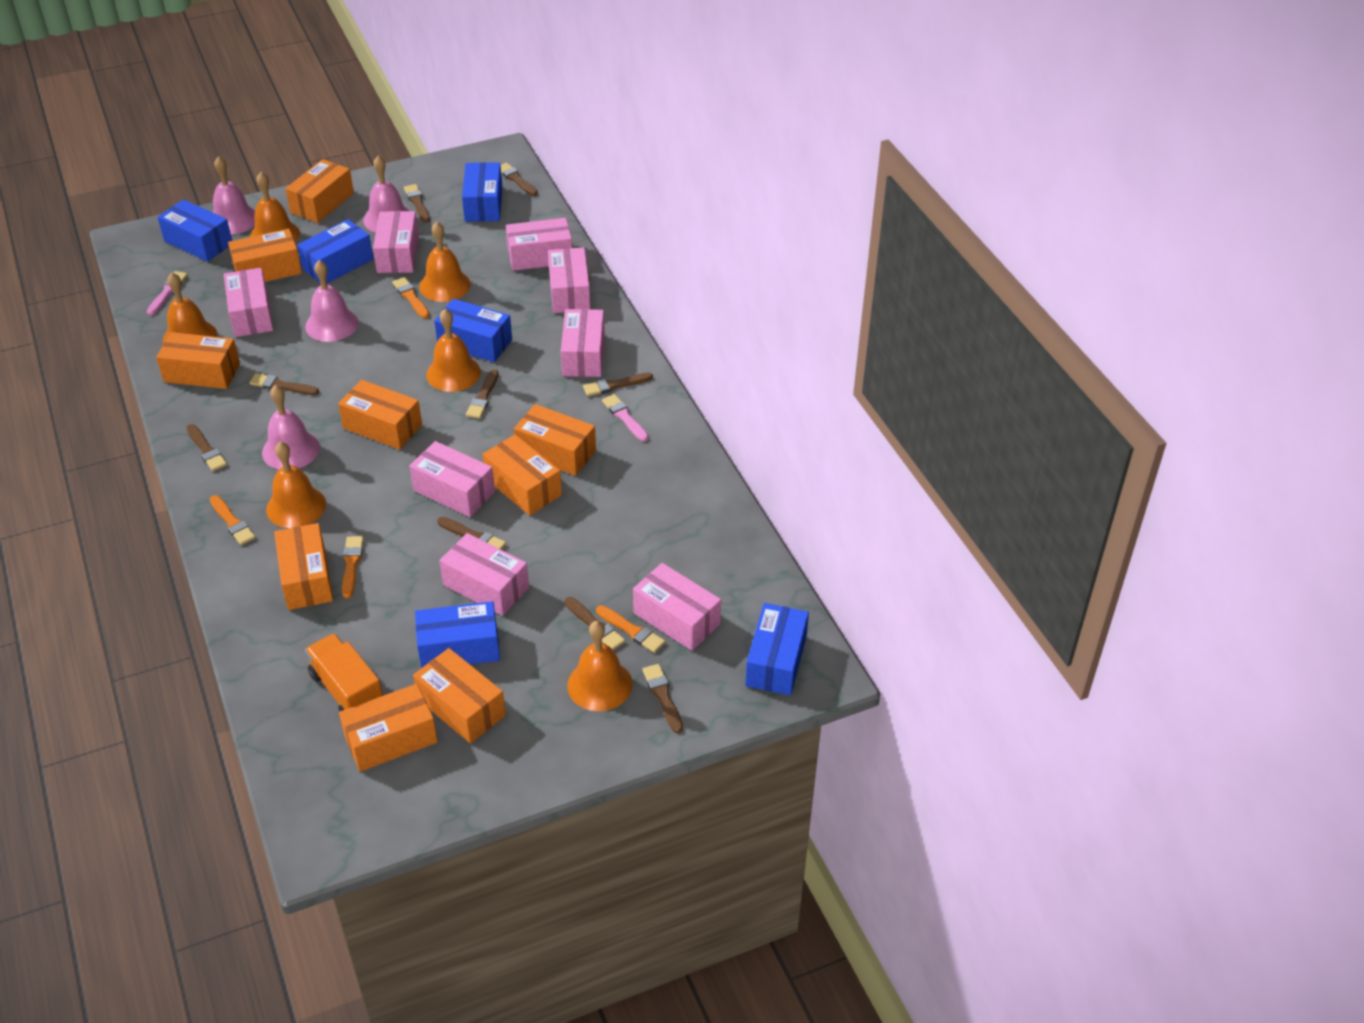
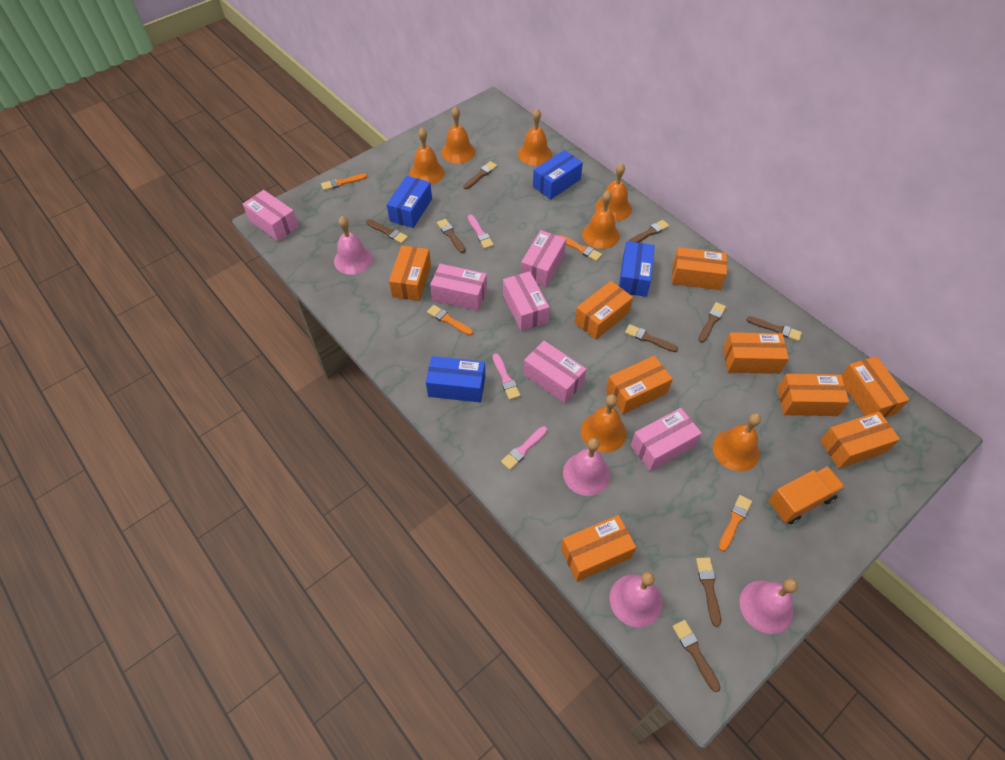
blue box: 6 -> 4
orange bell: 6 -> 7
pink box: 8 -> 6
pink brush: 2 -> 3

